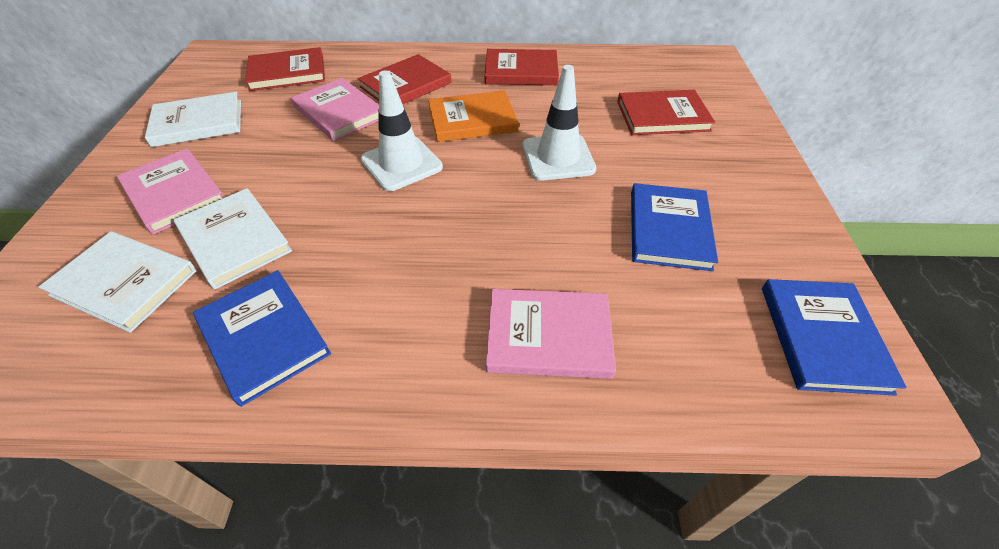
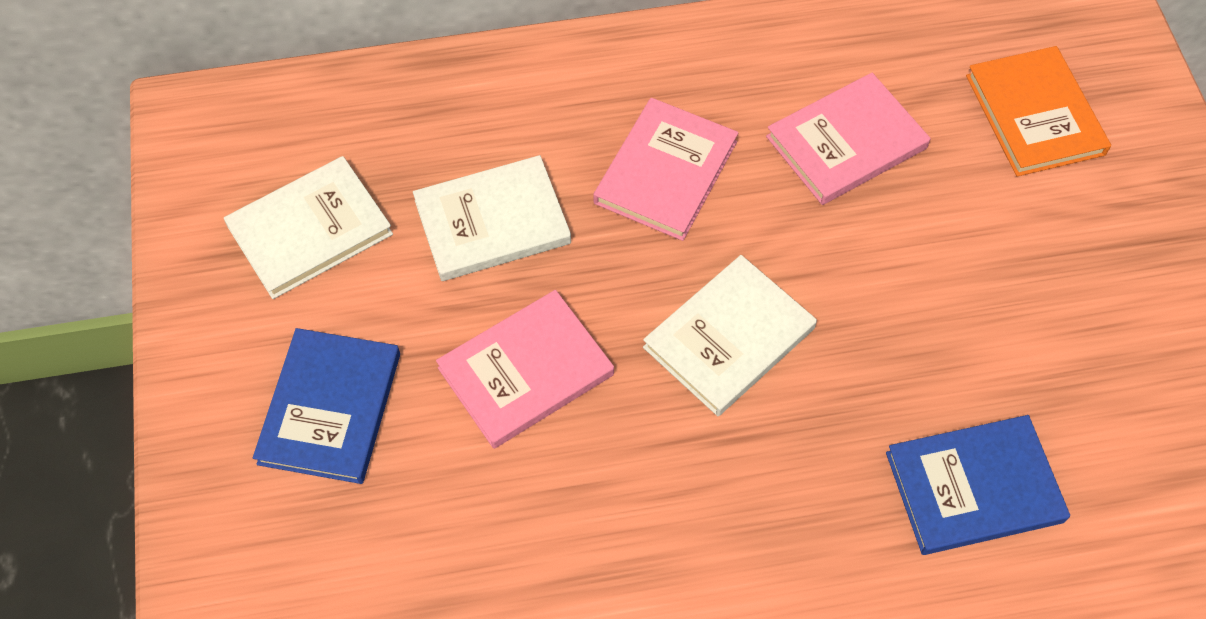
blue book: 3 -> 2
red book: 4 -> 0
white traffic cone: 2 -> 0

